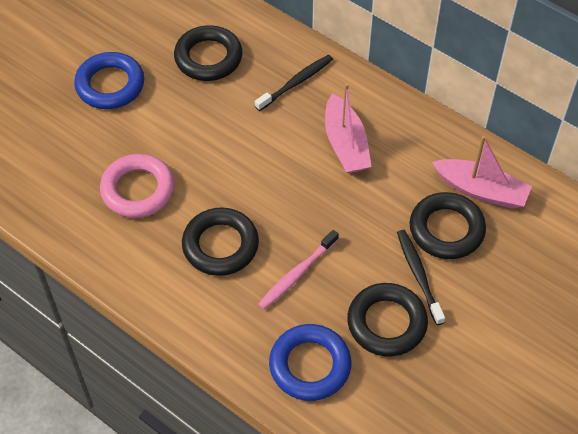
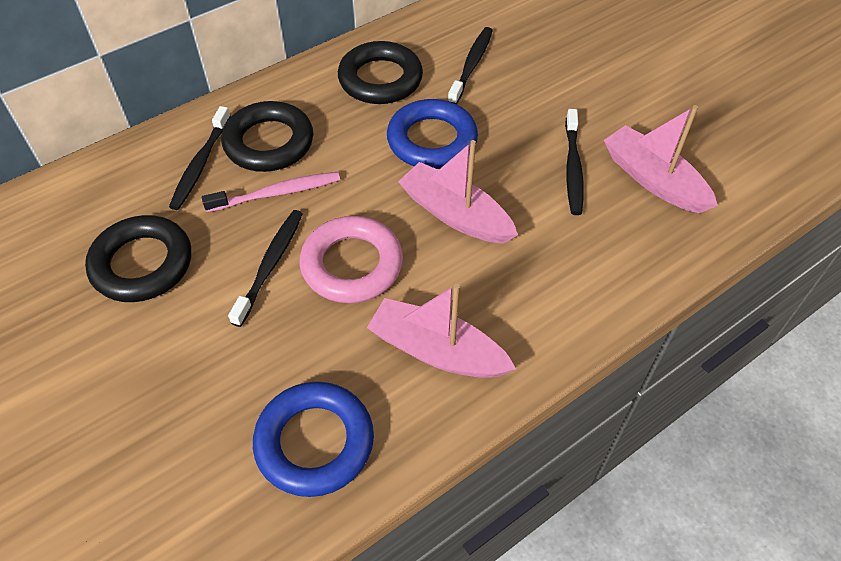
black ring: 4 -> 3
black toothbrush: 2 -> 4
pink boat: 2 -> 3

